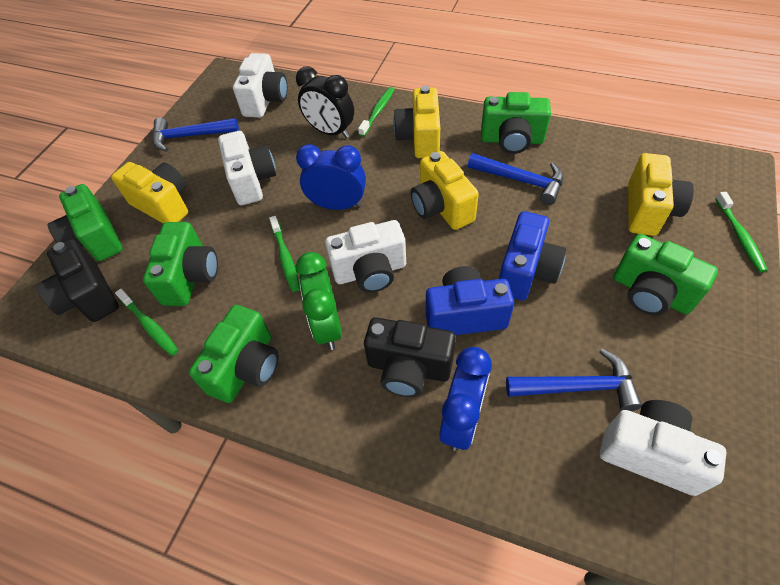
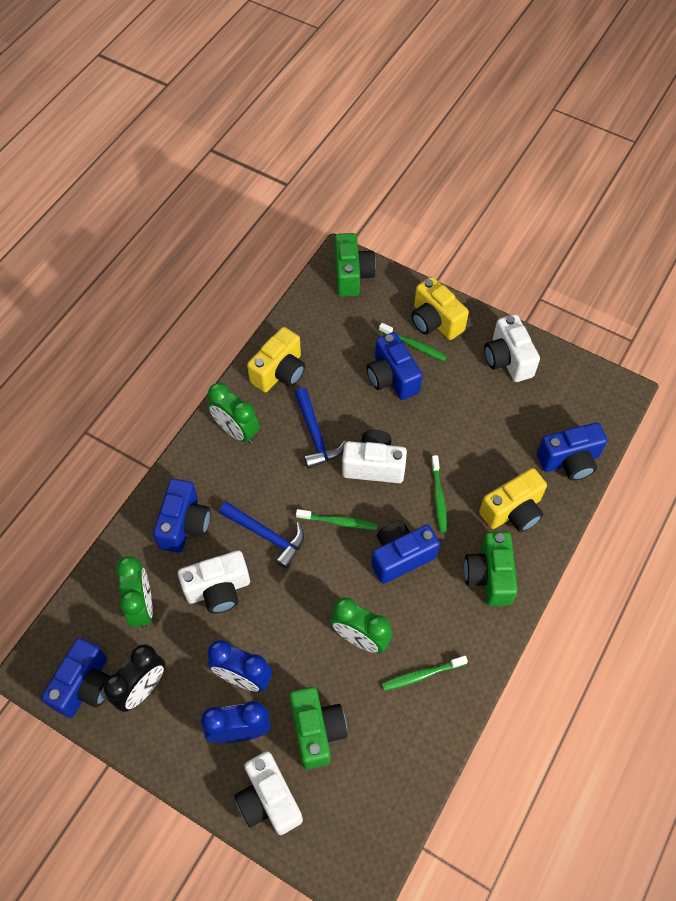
black camera: 2 -> 0
blue camera: 2 -> 5
blue hammer: 3 -> 2
green camera: 5 -> 3
green clock: 1 -> 3
yellow camera: 4 -> 3

